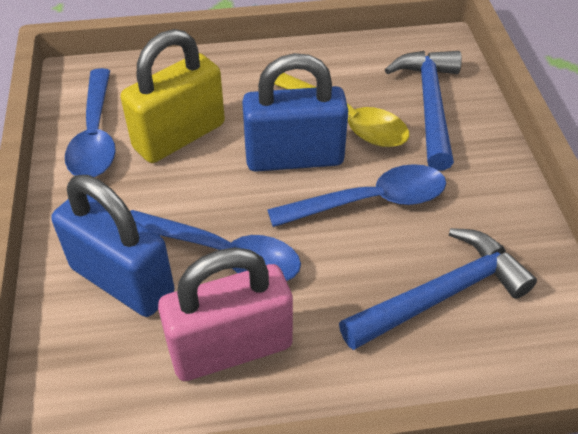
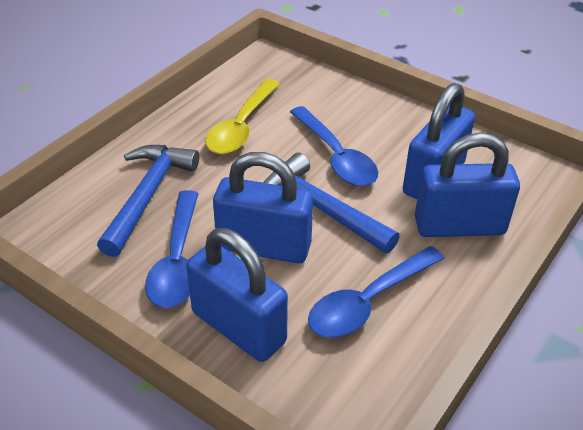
blue padlock: 2 -> 4
pink padlock: 1 -> 0
yellow padlock: 1 -> 0

